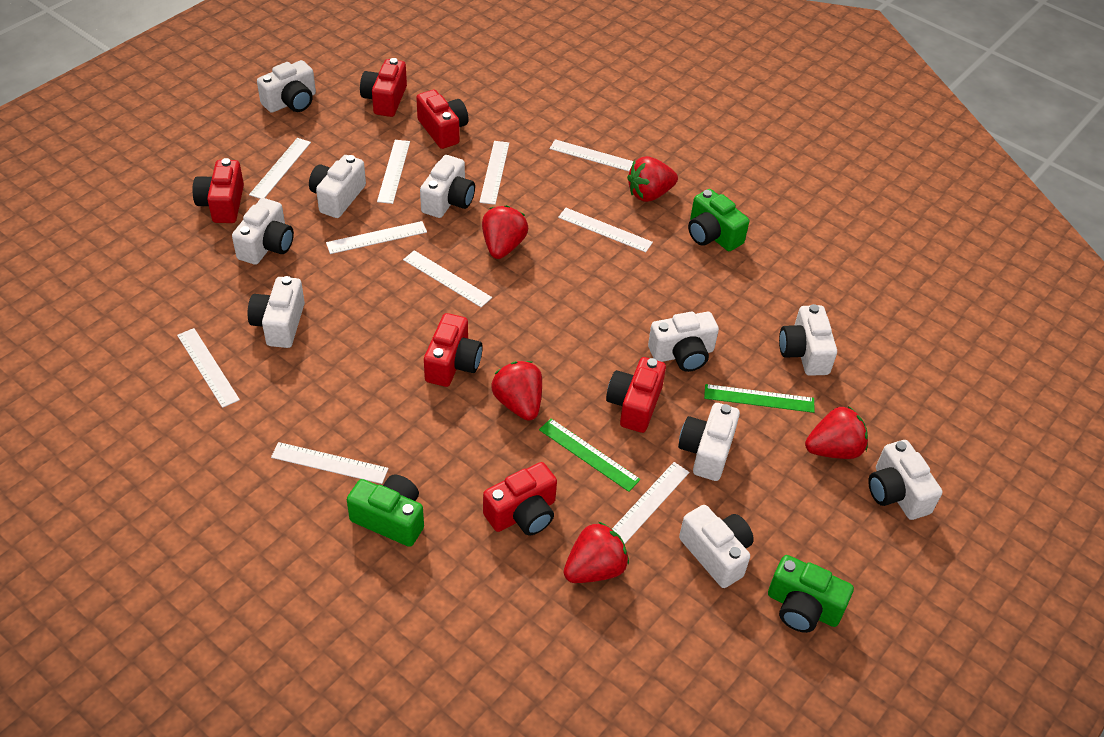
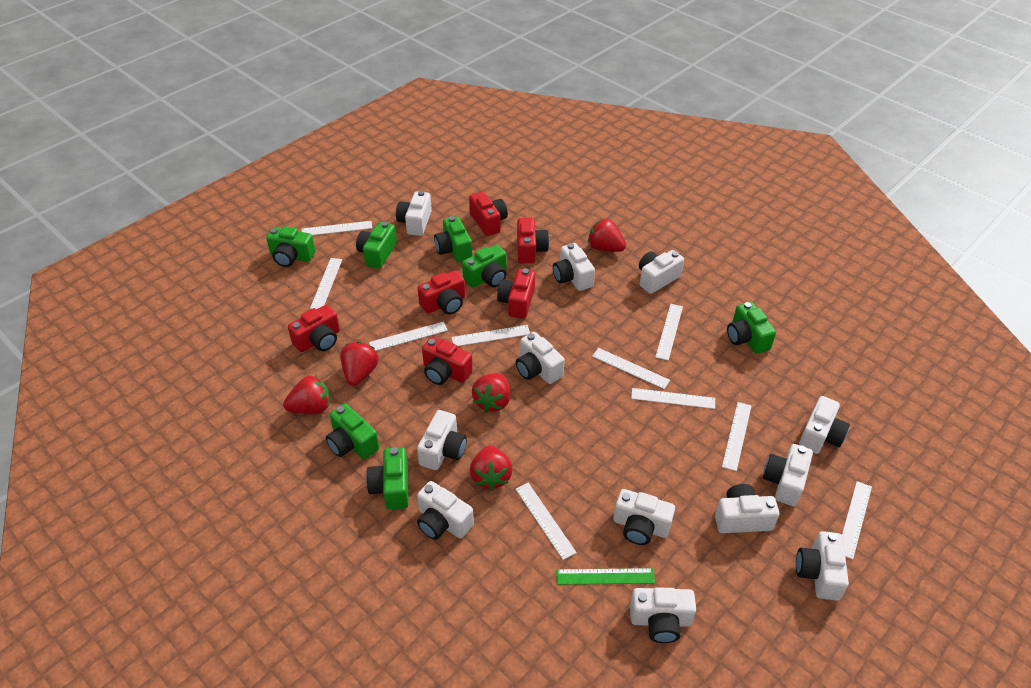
green camera: 3 -> 7
green ruler: 2 -> 1
white camera: 10 -> 12

